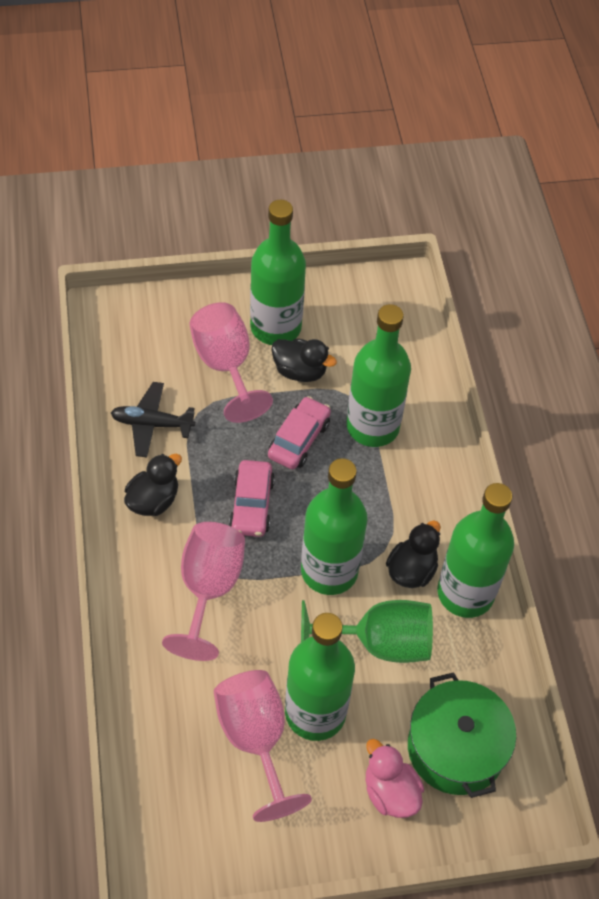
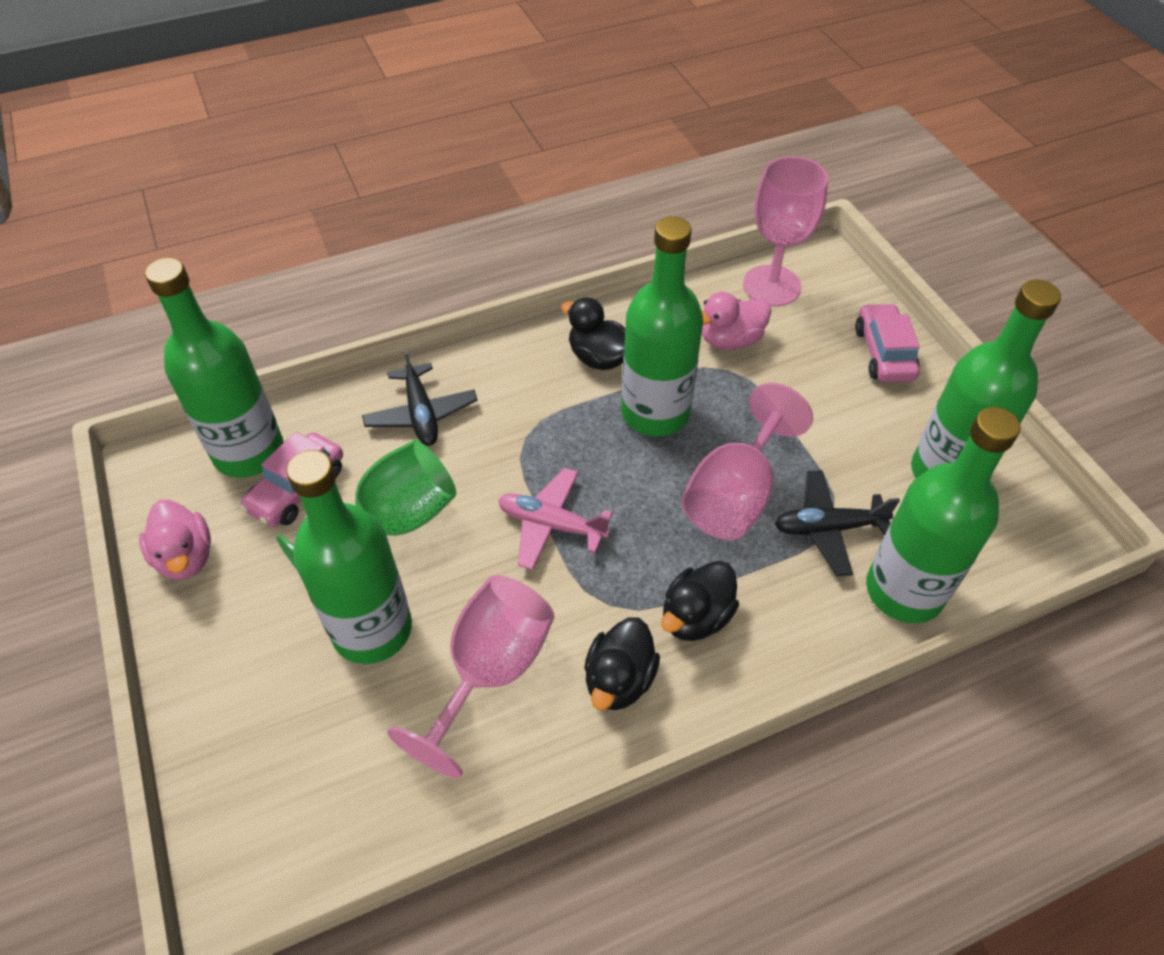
black plane: 1 -> 2
green pot: 1 -> 0
pink duck: 1 -> 2
pink plane: 0 -> 1

